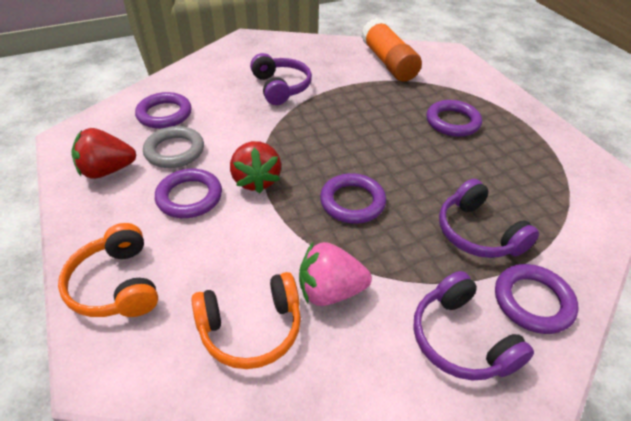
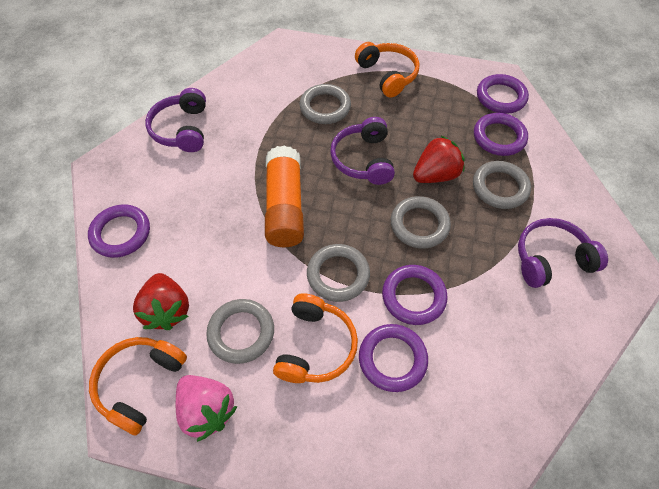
grey ring: 1 -> 5
orange headphones: 2 -> 3

